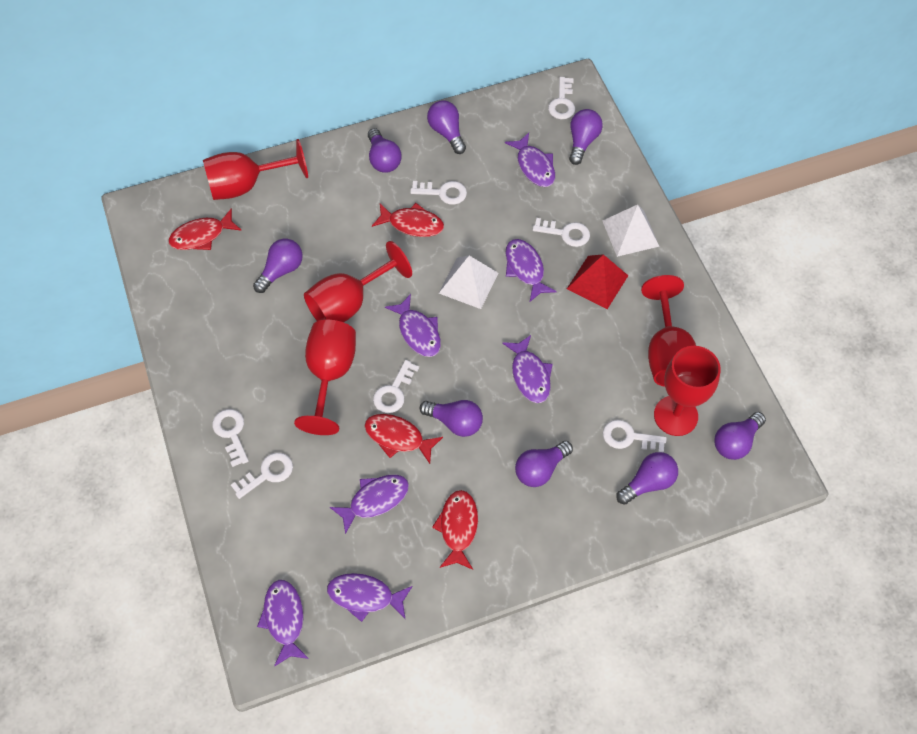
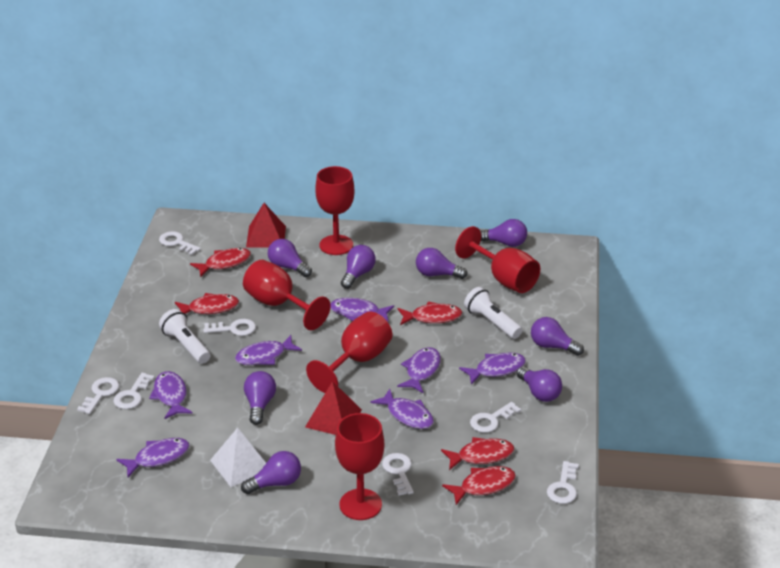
red fish: 4 -> 5
red pyramid: 1 -> 2
white flashlight: 0 -> 2
white pyramid: 2 -> 1

